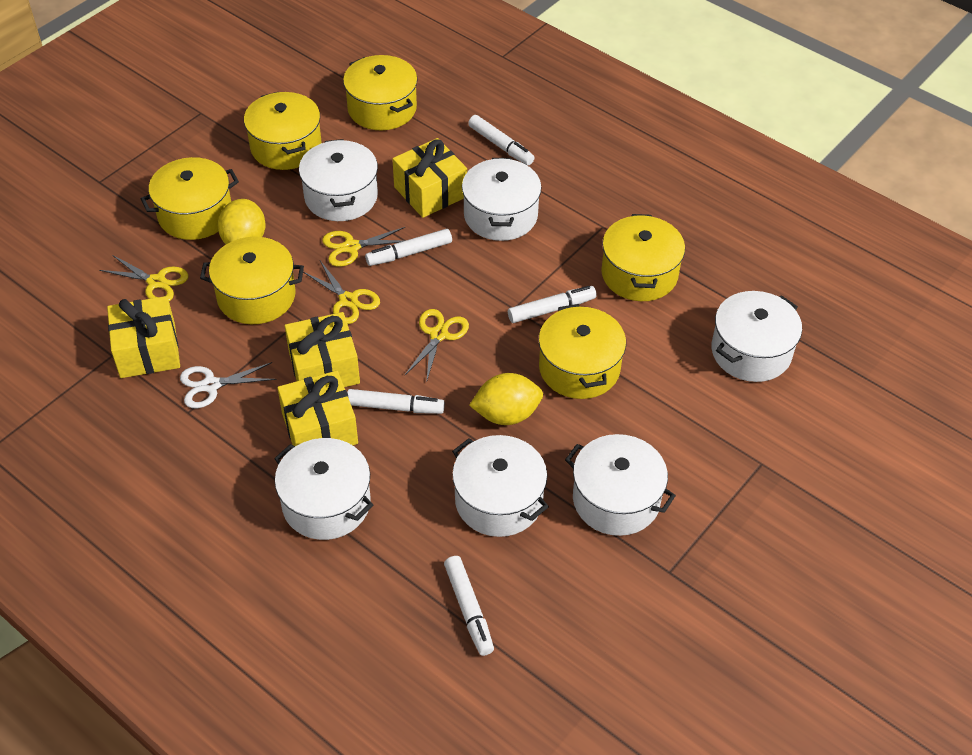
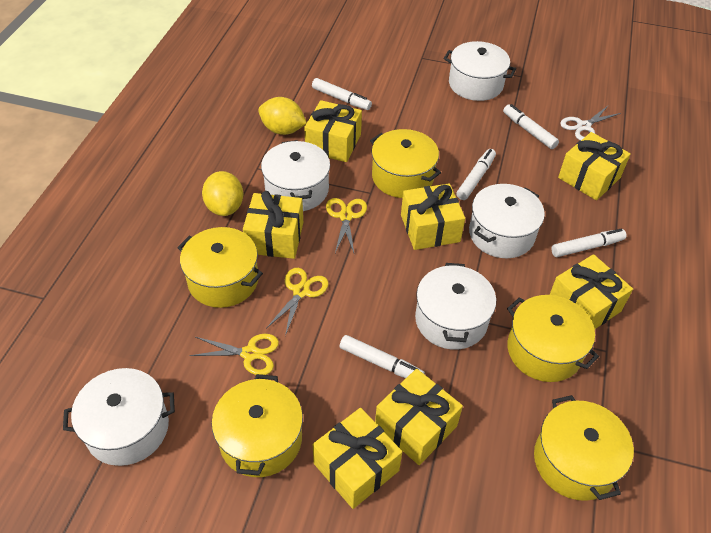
white pot: 6 -> 5
yellow gift: 4 -> 7
yellow pot: 6 -> 5
yellow scissors: 4 -> 3

